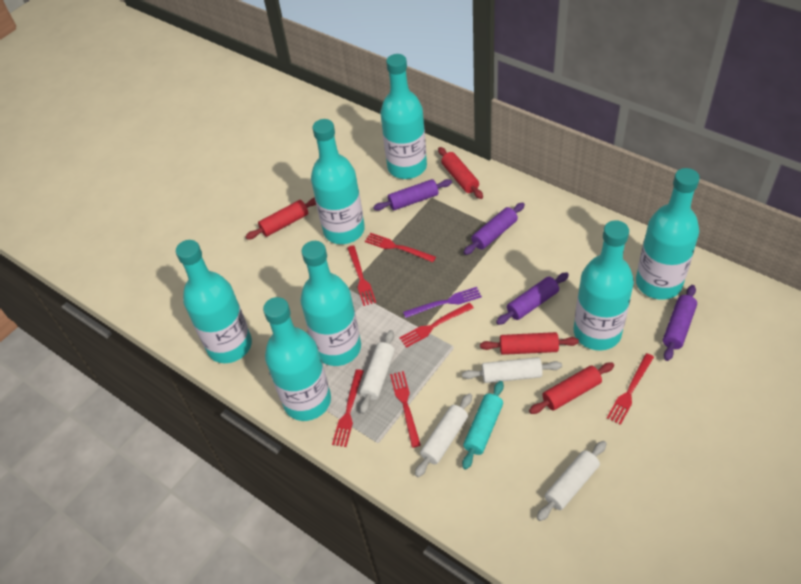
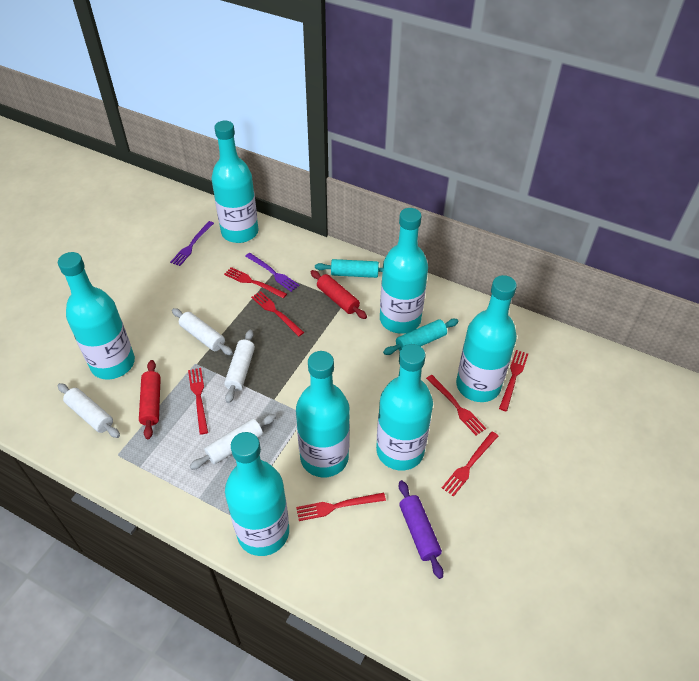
purple fork: 1 -> 2
purple rolling pin: 4 -> 1
red fork: 6 -> 7
red rolling pin: 4 -> 2
turquoise rolling pin: 1 -> 2

